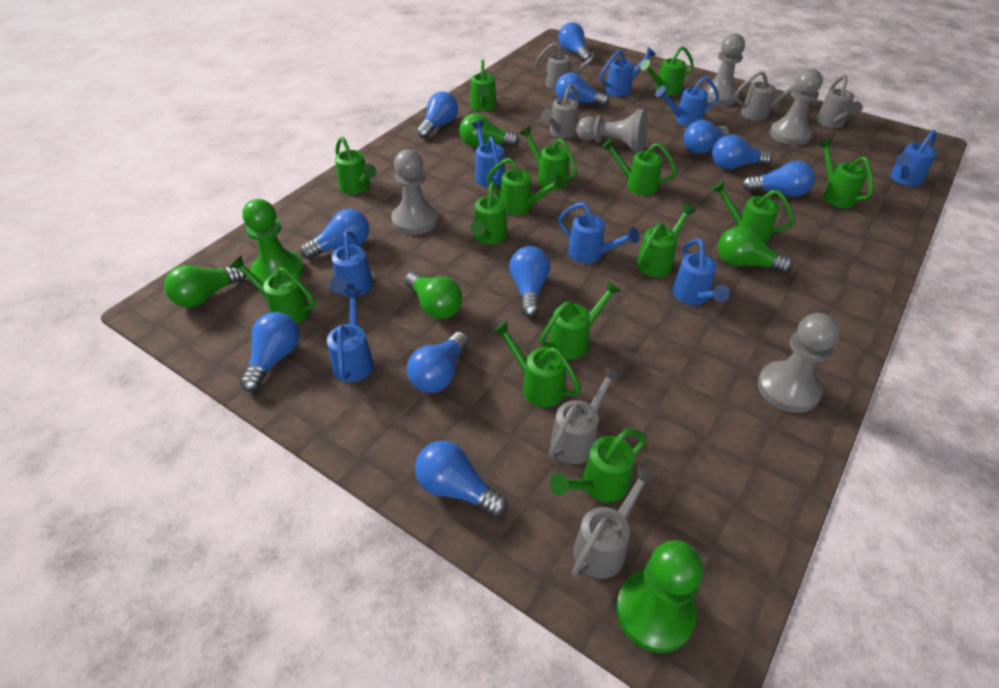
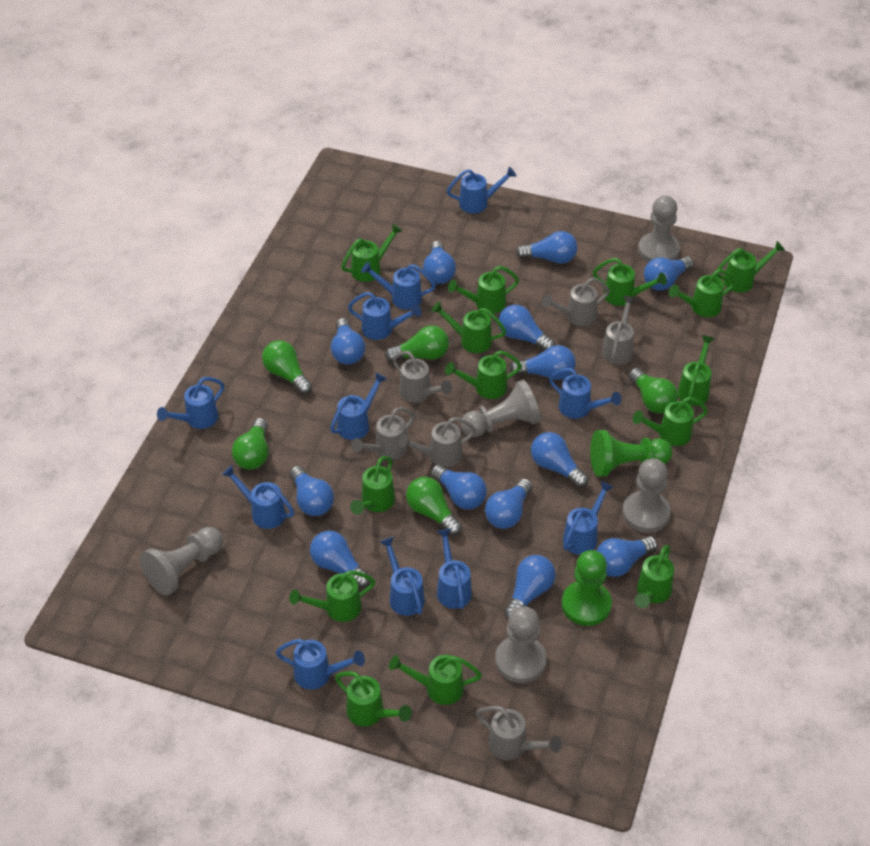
blue light bulb: 11 -> 13
blue watering can: 8 -> 11
green light bulb: 4 -> 5

